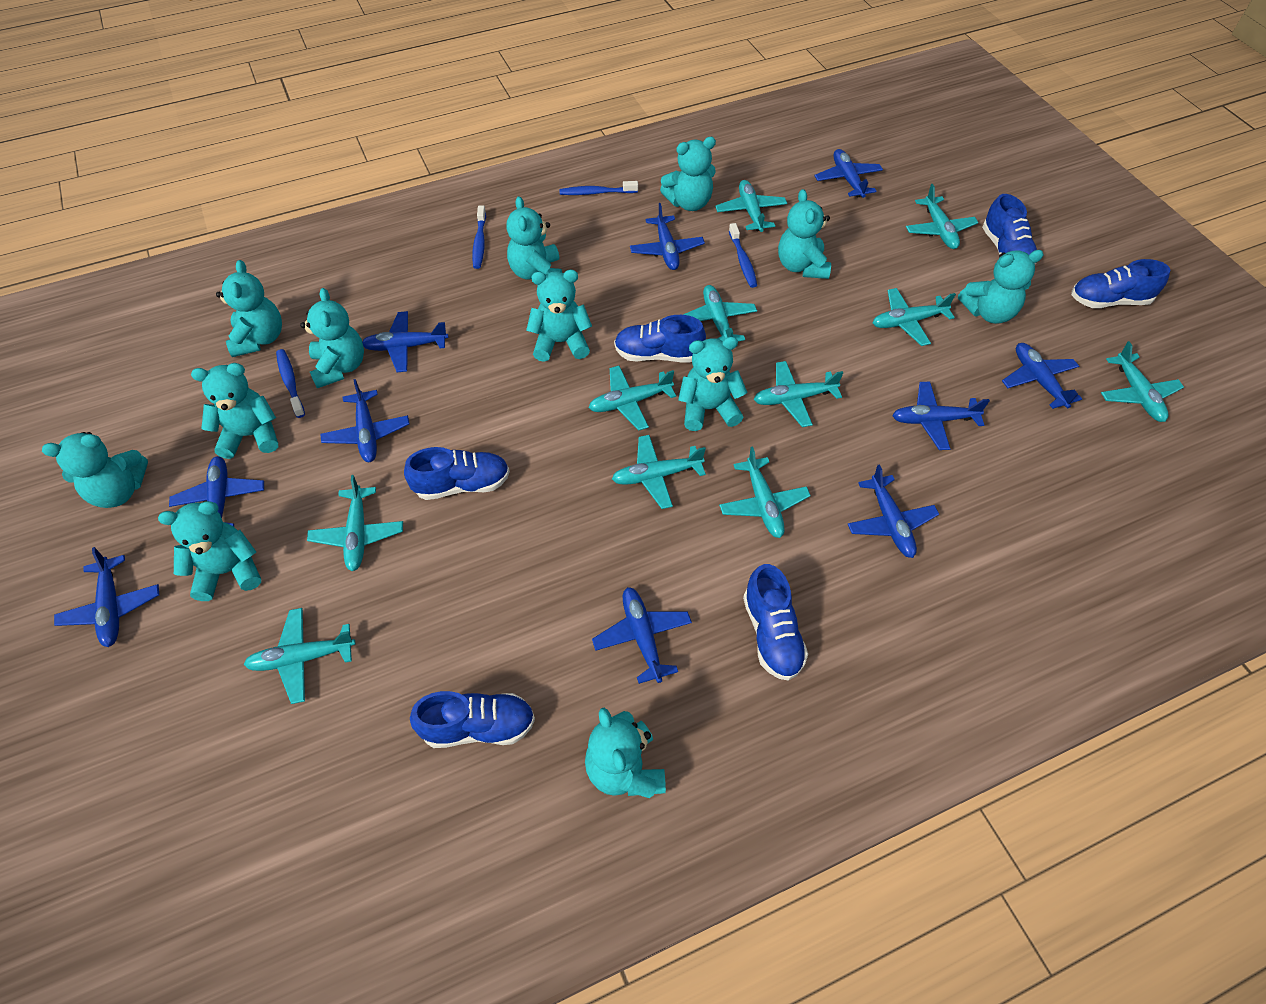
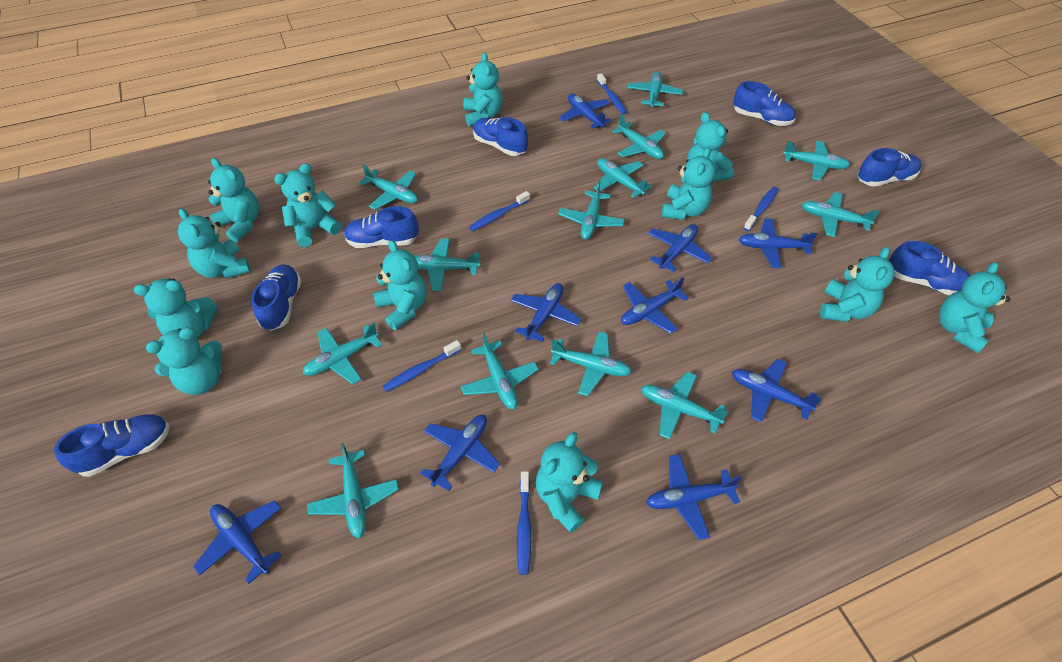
blue plane: 10 -> 9
blue shoe: 6 -> 7
blue toothbrush: 4 -> 5
turquoise plane: 11 -> 13

